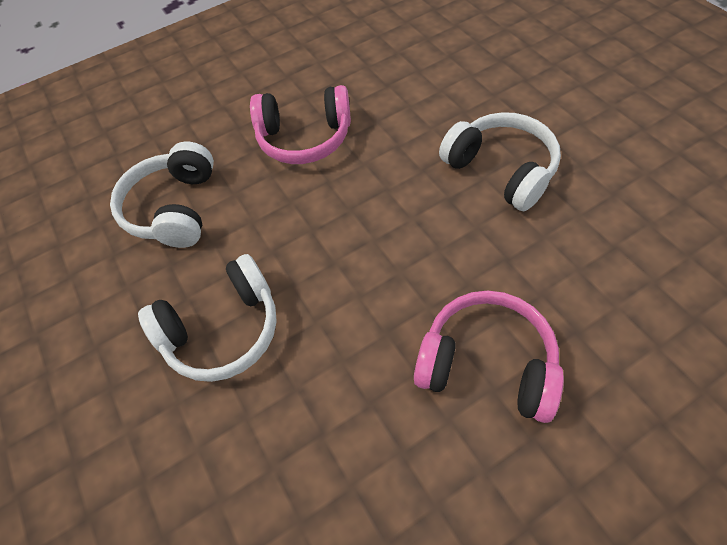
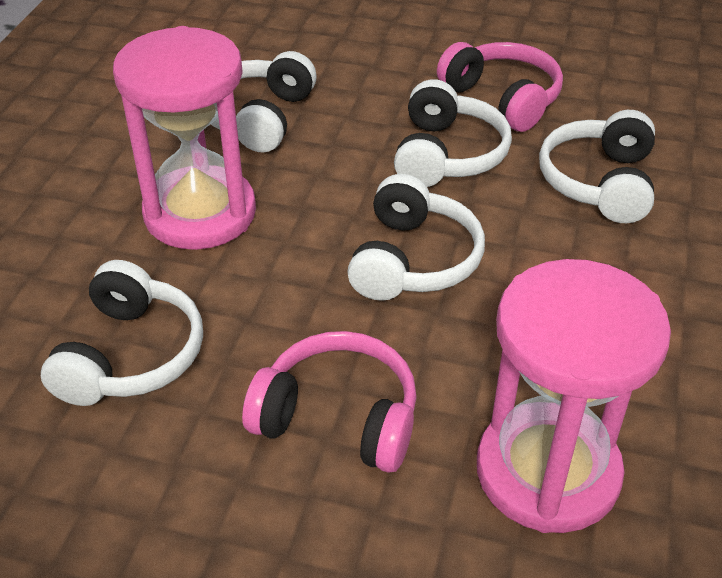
pink hourglass: 0 -> 2
white headphones: 3 -> 5

